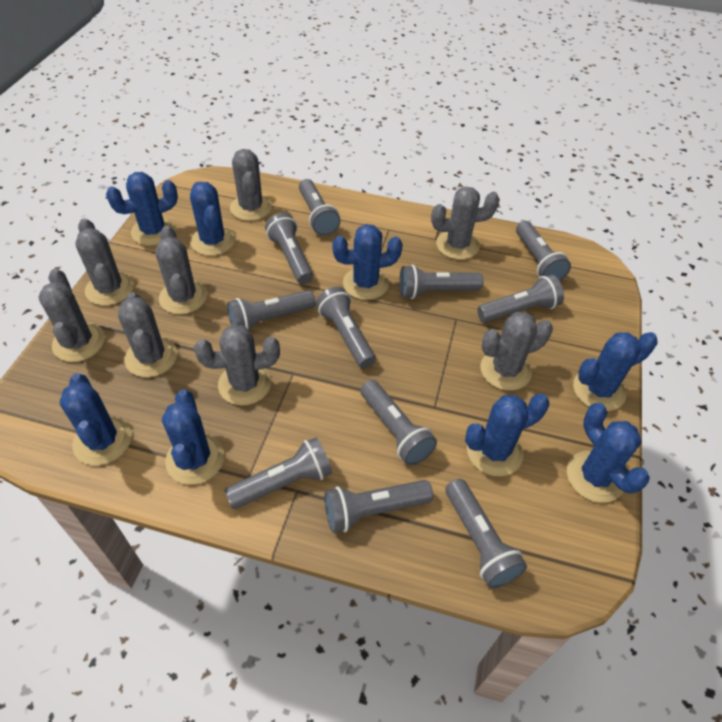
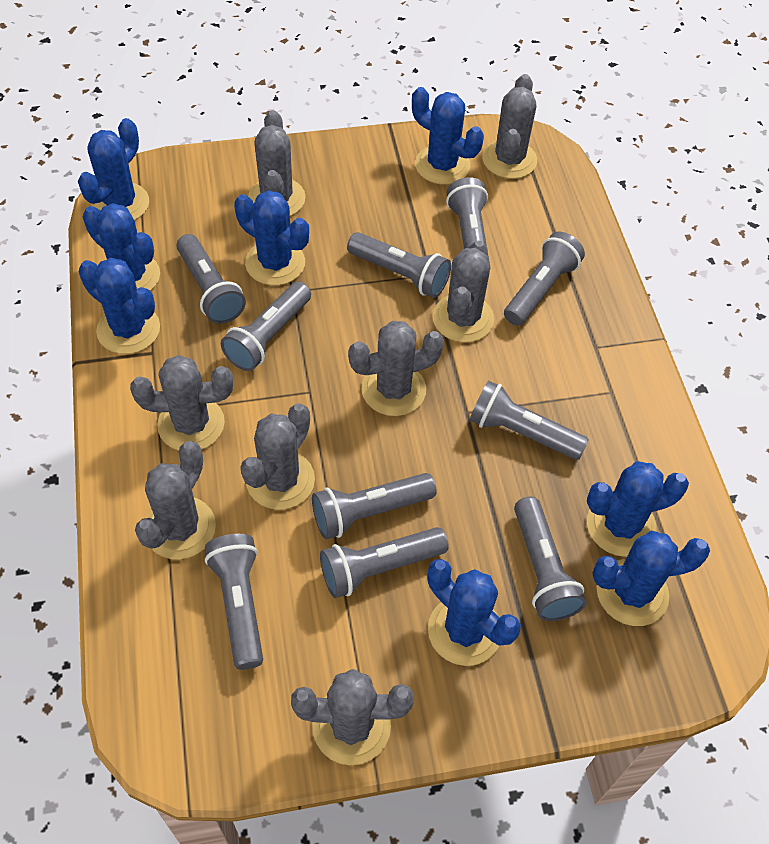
grey flashlight: 11 -> 10

